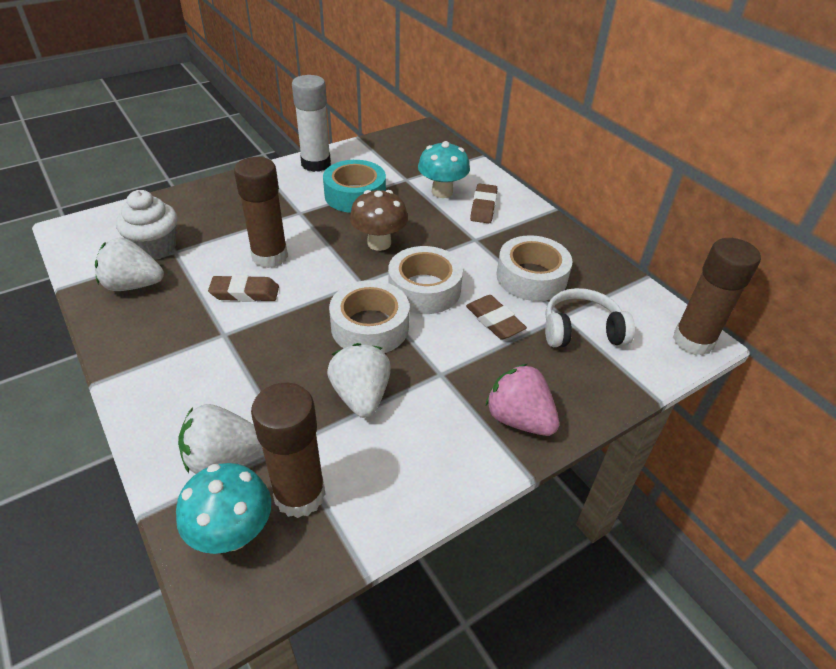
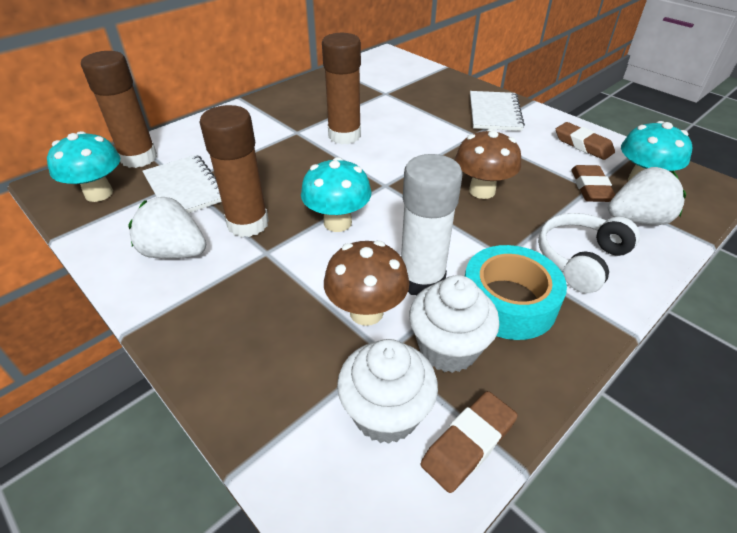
brown mushroom: 1 -> 2
pink strawberry: 1 -> 0
turquoise mushroom: 2 -> 3
white cupcake: 1 -> 2
white notebook: 0 -> 2
white strawberry: 3 -> 2
white tape: 3 -> 0

